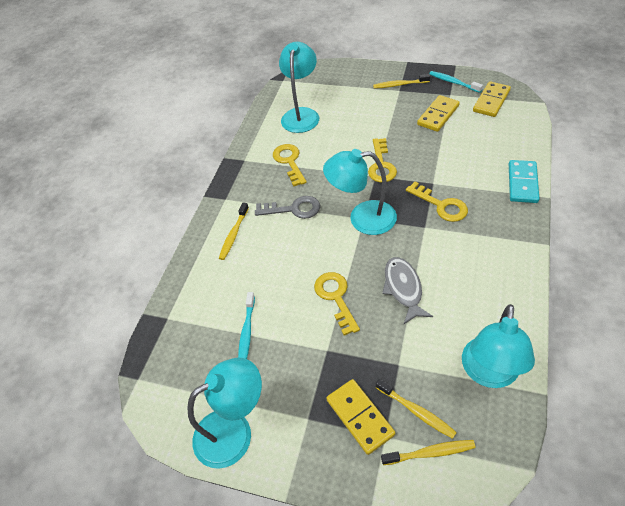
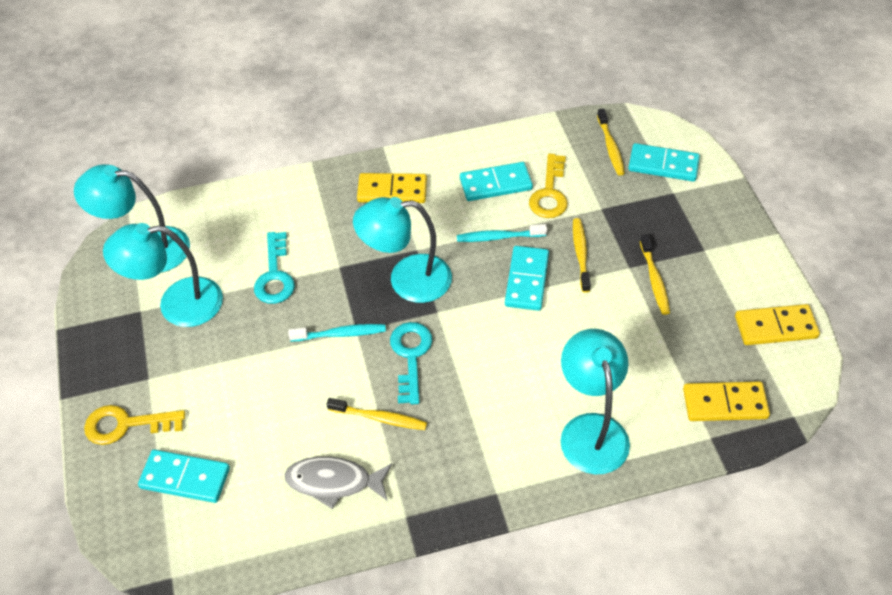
grey key: 1 -> 0
turquoise domino: 1 -> 4
turquoise key: 0 -> 2
yellow key: 4 -> 2

